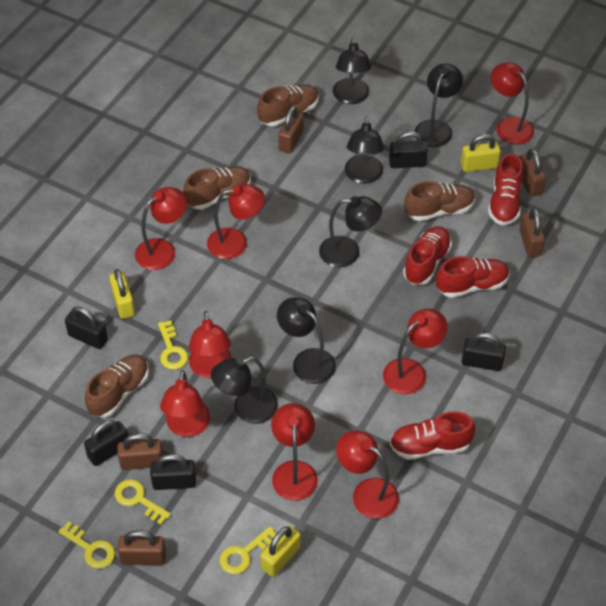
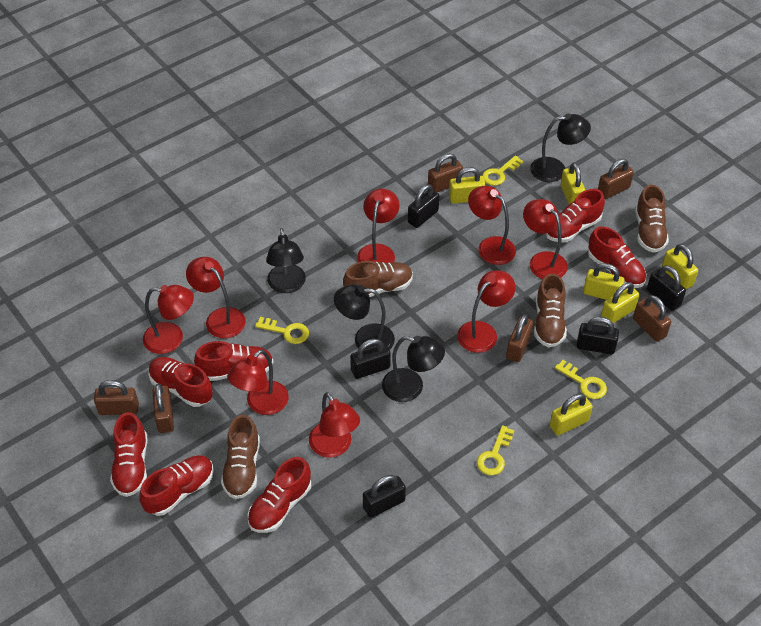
black lamp: 6 -> 4
brown padlock: 5 -> 6
red shoe: 4 -> 7
yellow padlock: 3 -> 6

